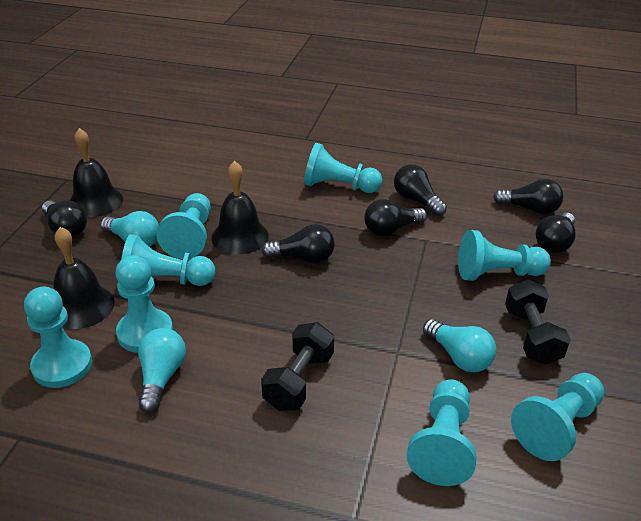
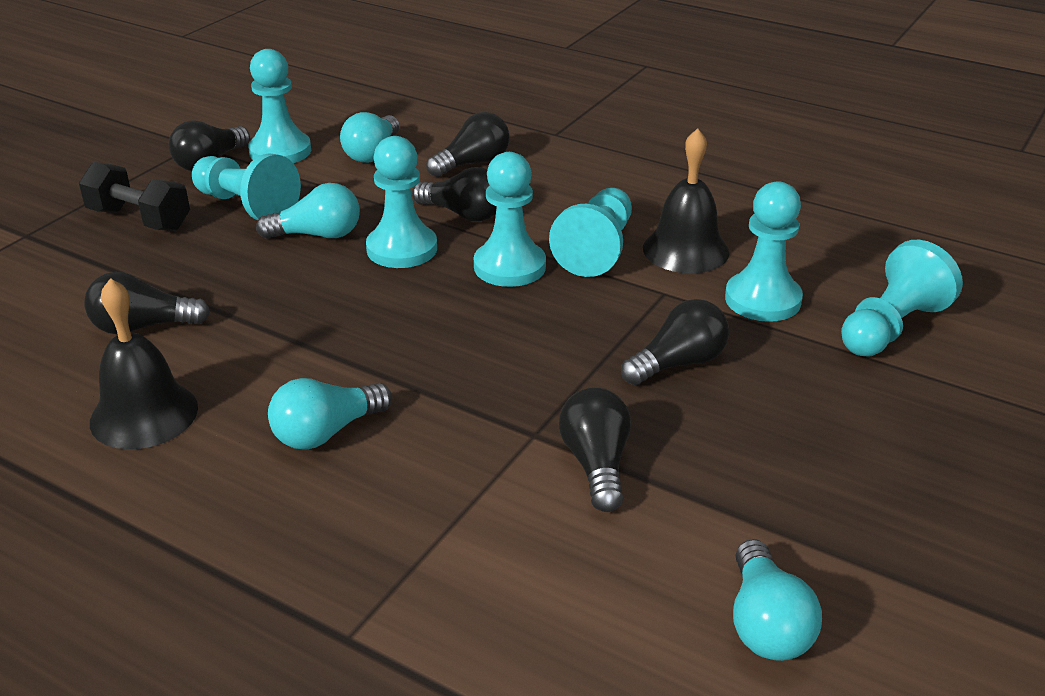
black bell: 3 -> 2
black dumbbell: 2 -> 1
turquoise light bulb: 3 -> 4
turquoise pawn: 8 -> 7

